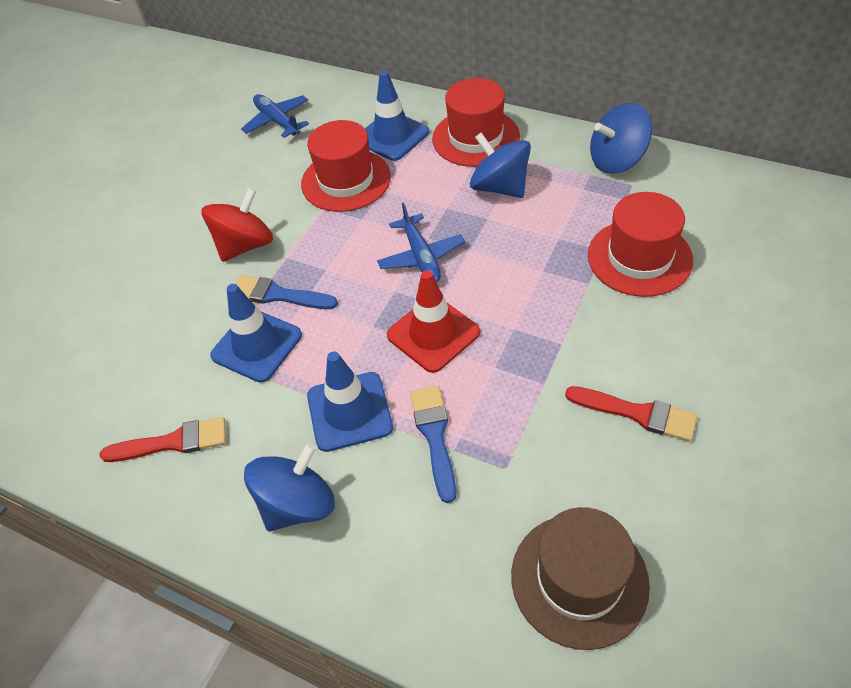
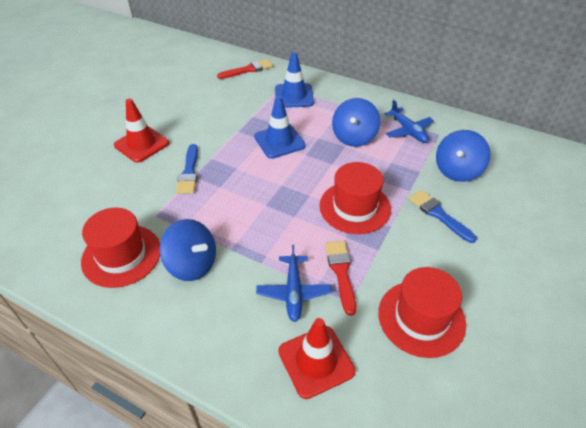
blue traffic cone: 3 -> 2
brown hat: 1 -> 0
red spinning top: 1 -> 0
red traffic cone: 1 -> 2

